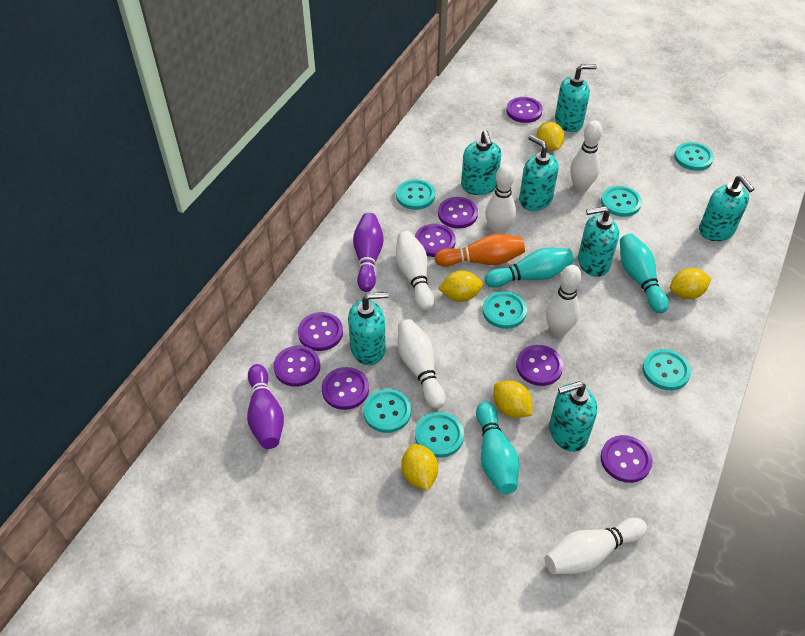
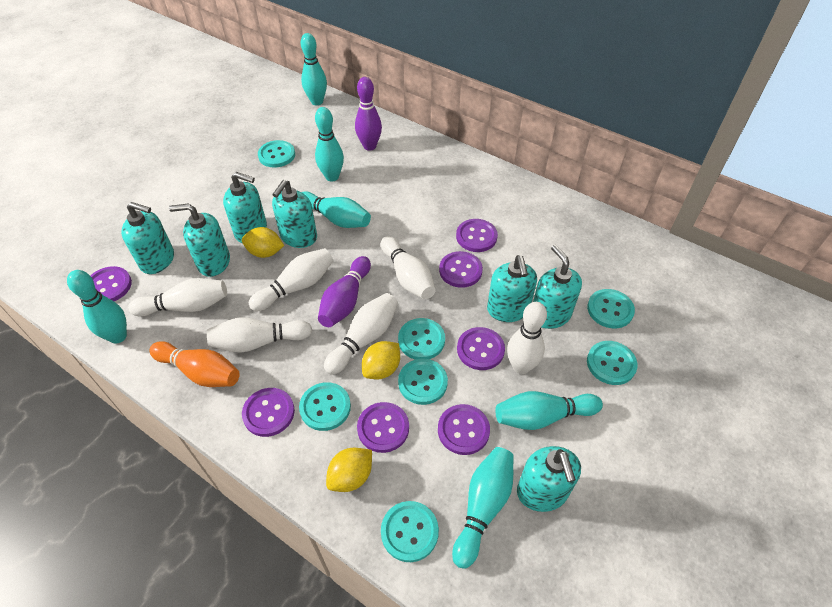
purple button: 8 -> 7
turquoise bowling pin: 3 -> 6
yellow lemon: 5 -> 3

